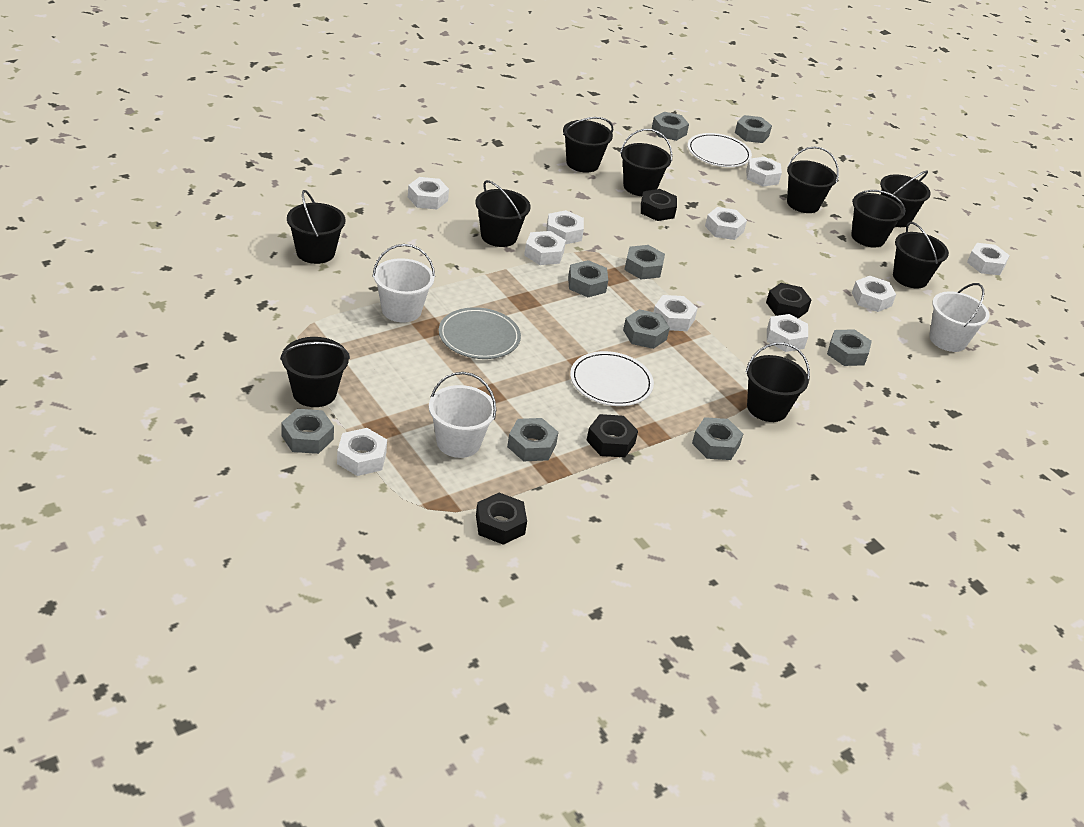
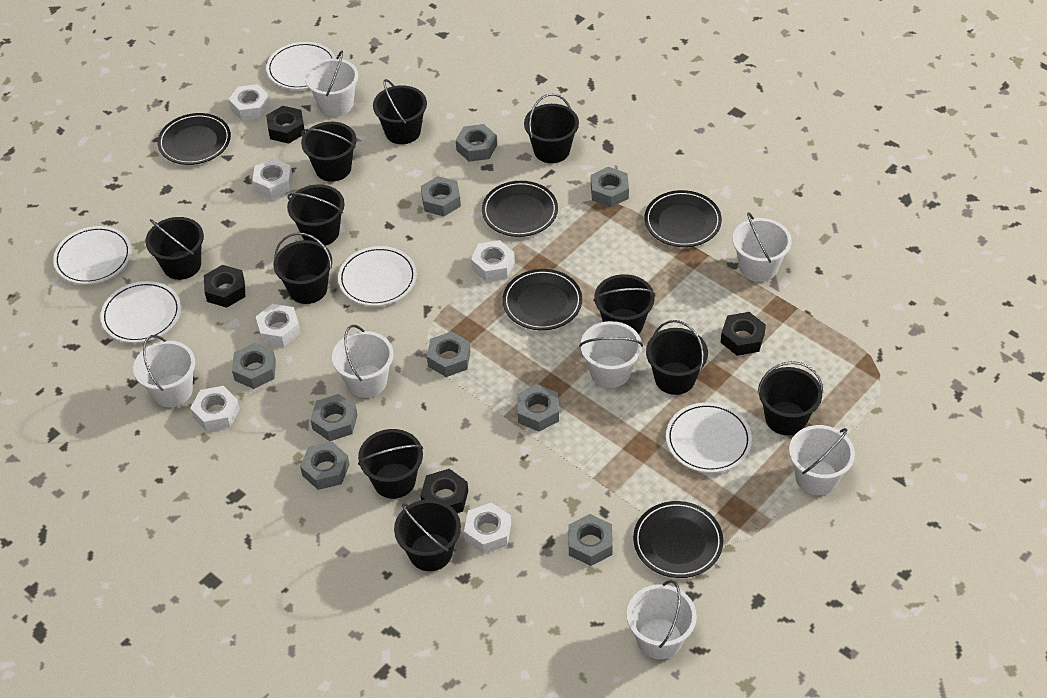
black bucket: 10 -> 11
black plate: 0 -> 5
grey plate: 1 -> 0
white bucket: 3 -> 7
white nut: 10 -> 6
white plate: 2 -> 5

